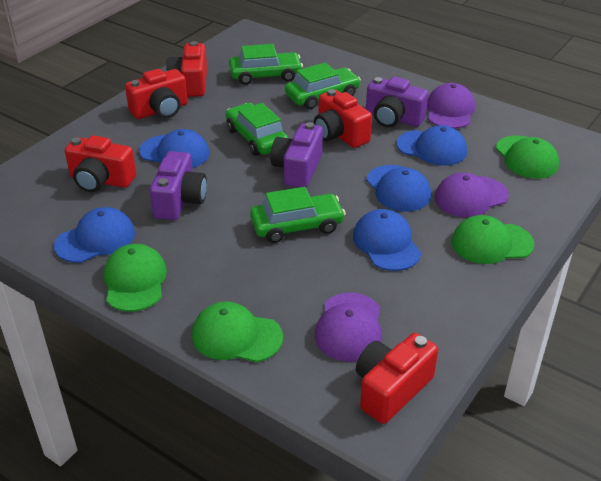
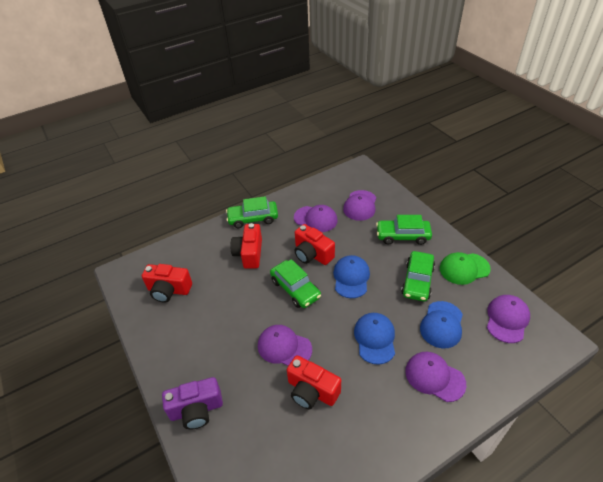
blue cap: 5 -> 3
green cap: 4 -> 1
purple camera: 3 -> 1
purple cap: 3 -> 5
red camera: 5 -> 4

